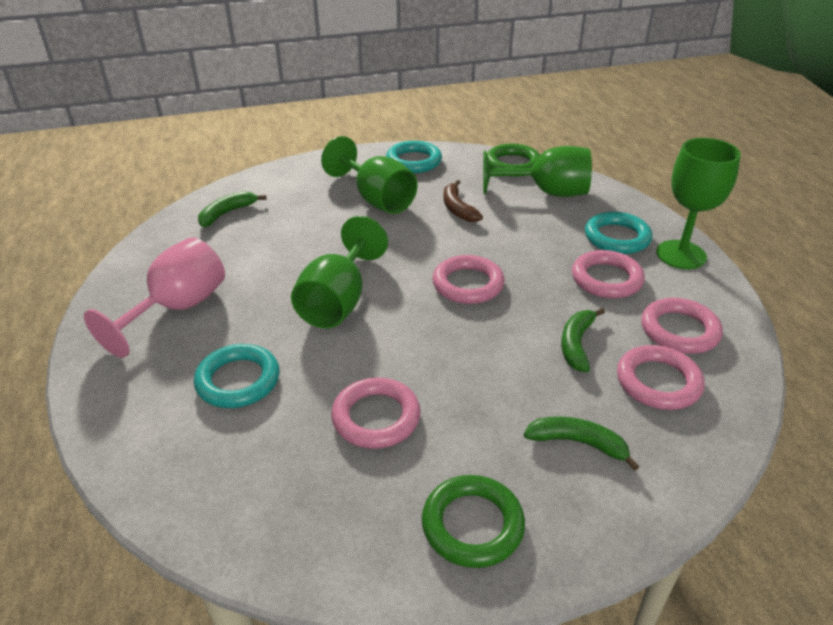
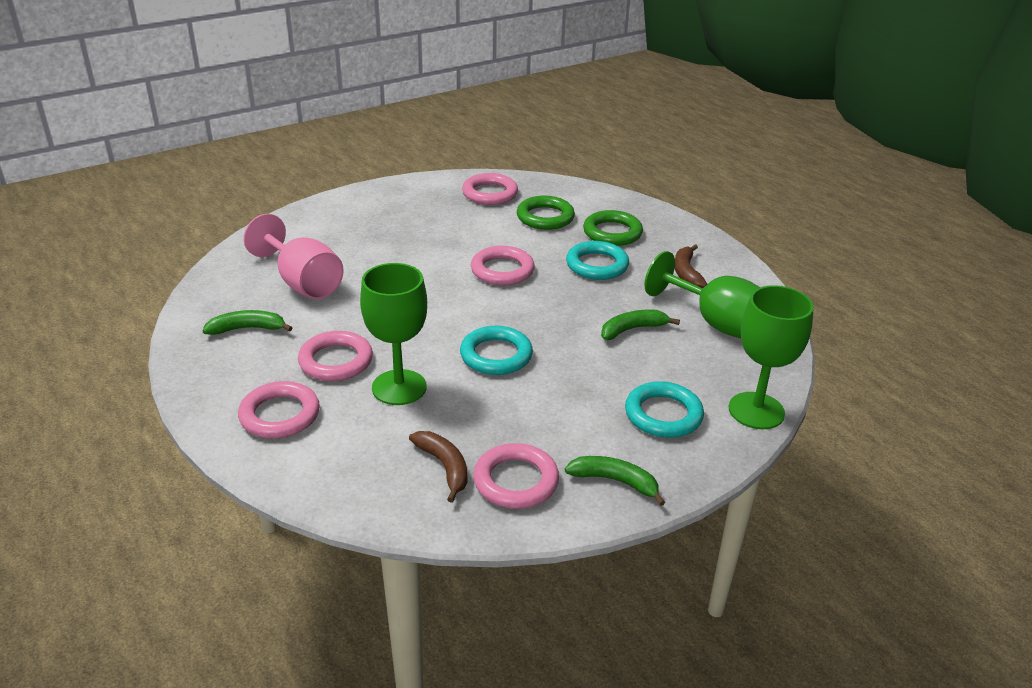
brown banana: 1 -> 2
green goblet: 4 -> 3

